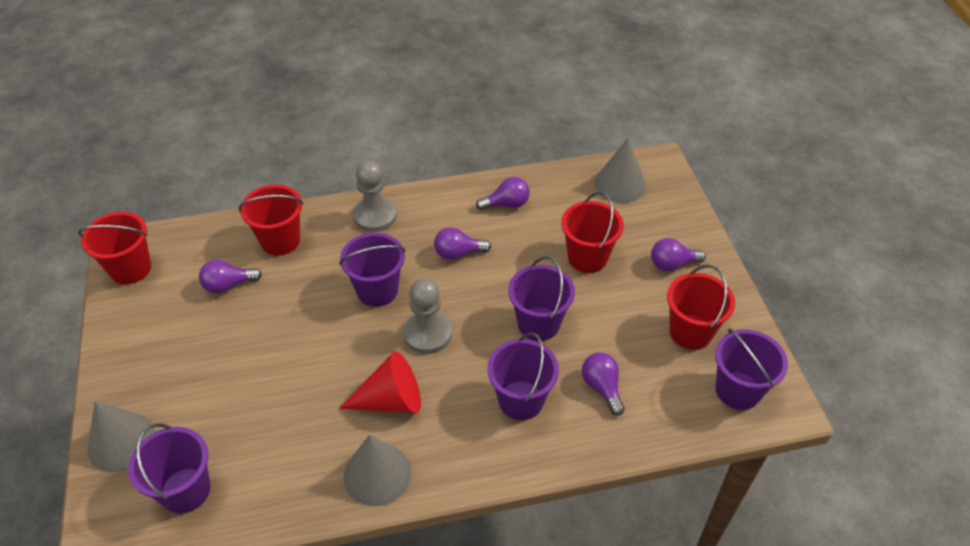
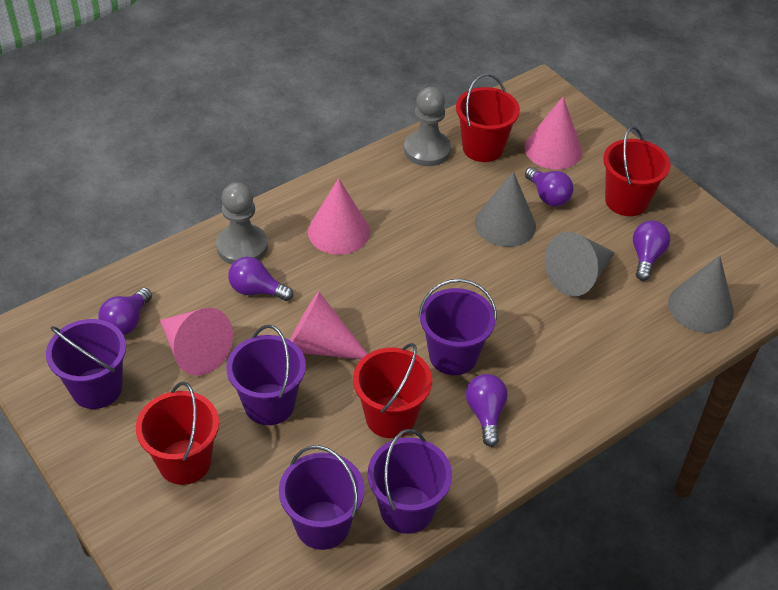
pink cone: 0 -> 4
red cone: 1 -> 0

